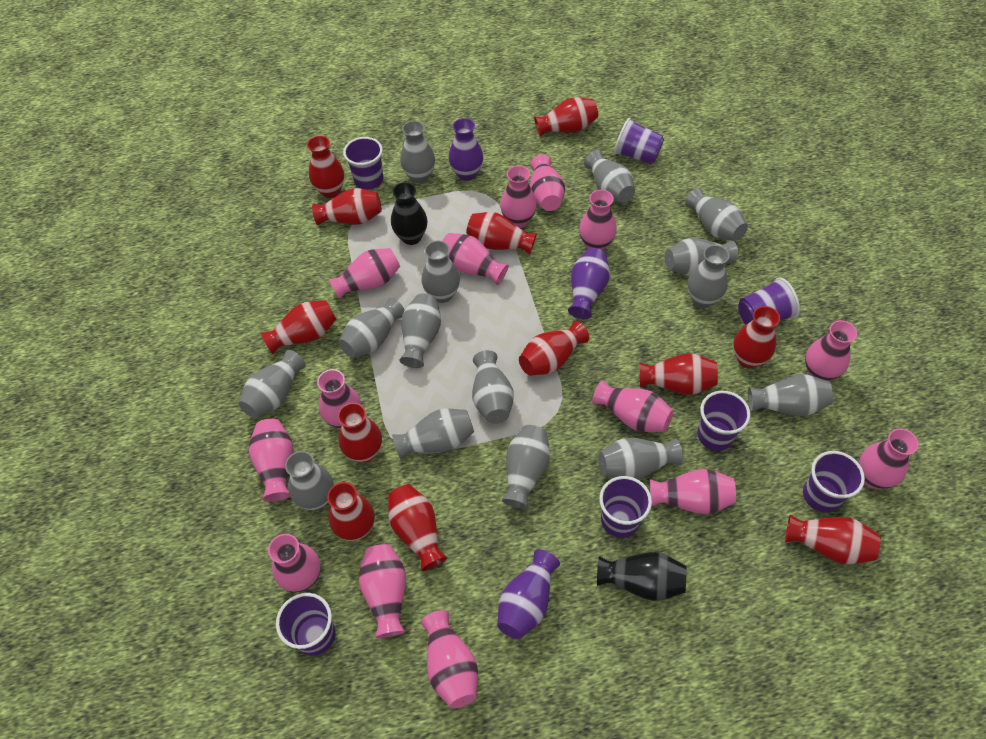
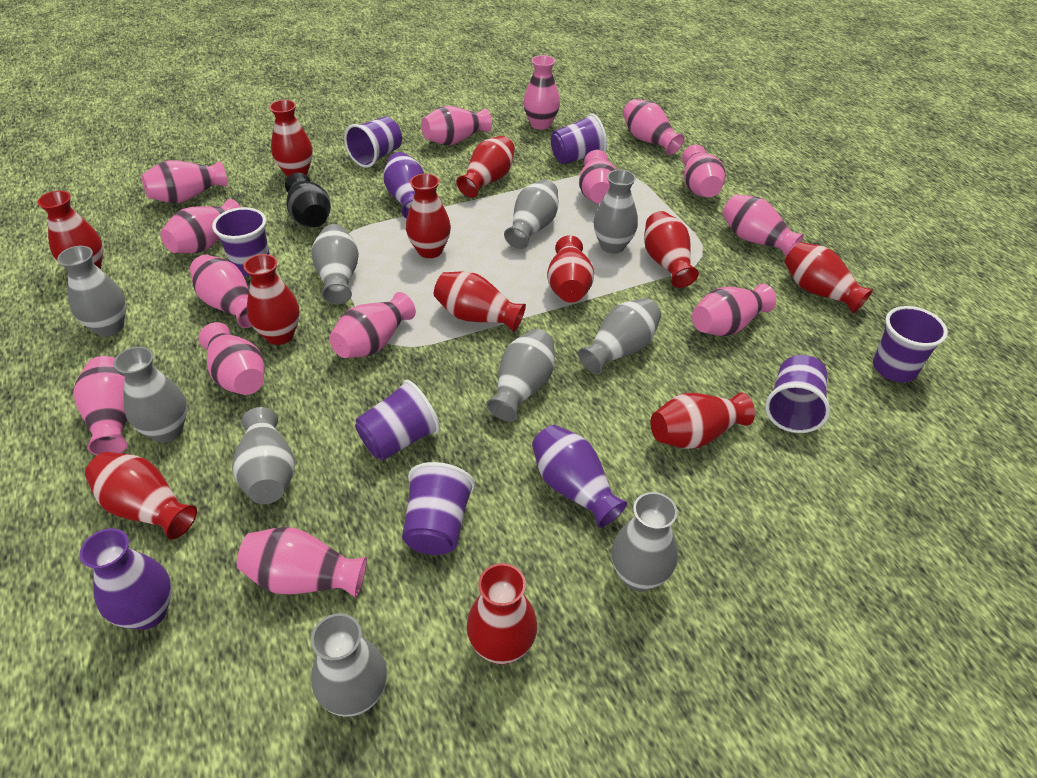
black vase: 2 -> 1
grey vase: 15 -> 10

